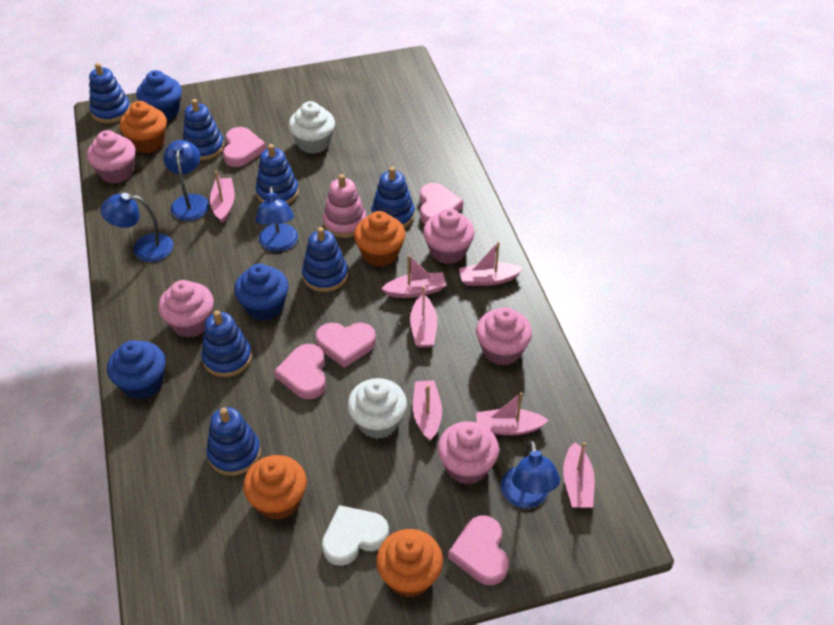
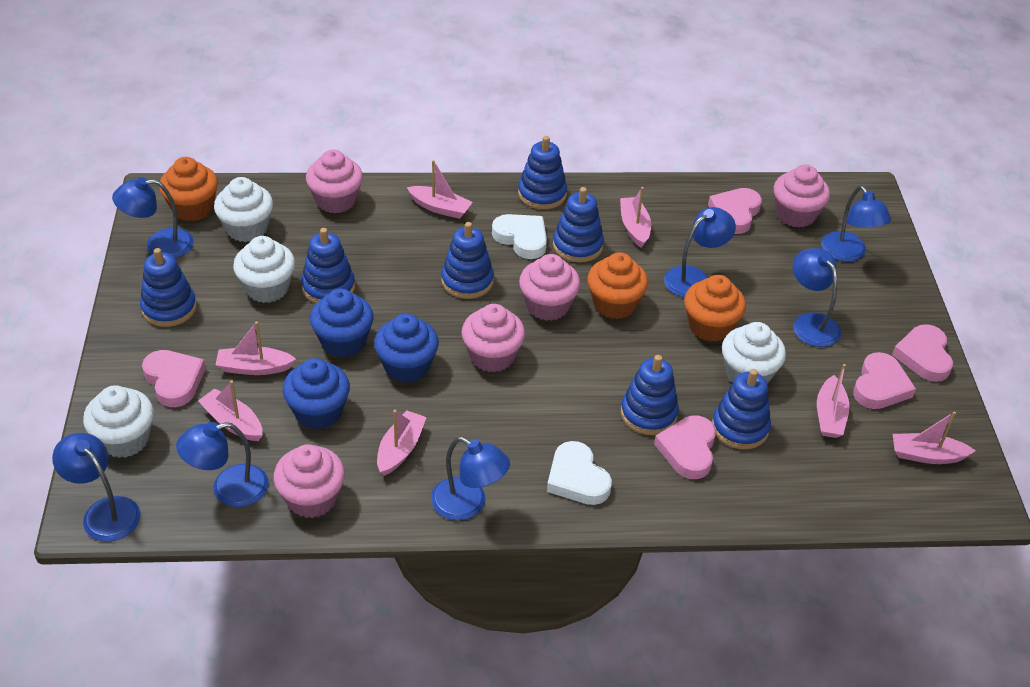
blue lamp: 4 -> 7
orange cupcake: 4 -> 3
pink stacking toy: 1 -> 0
white cupcake: 2 -> 4
white heart: 1 -> 2

